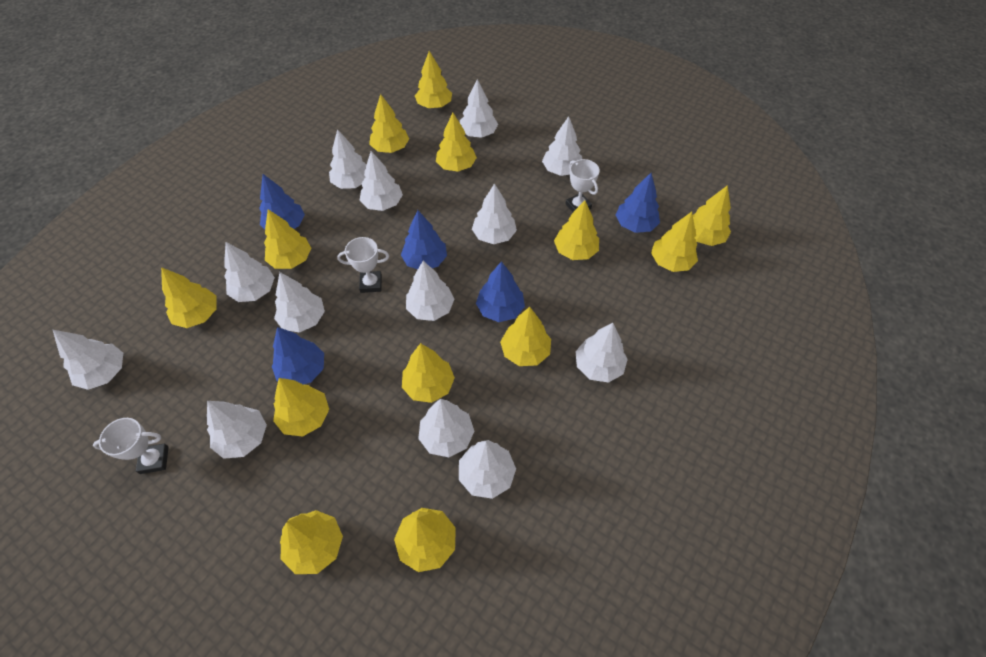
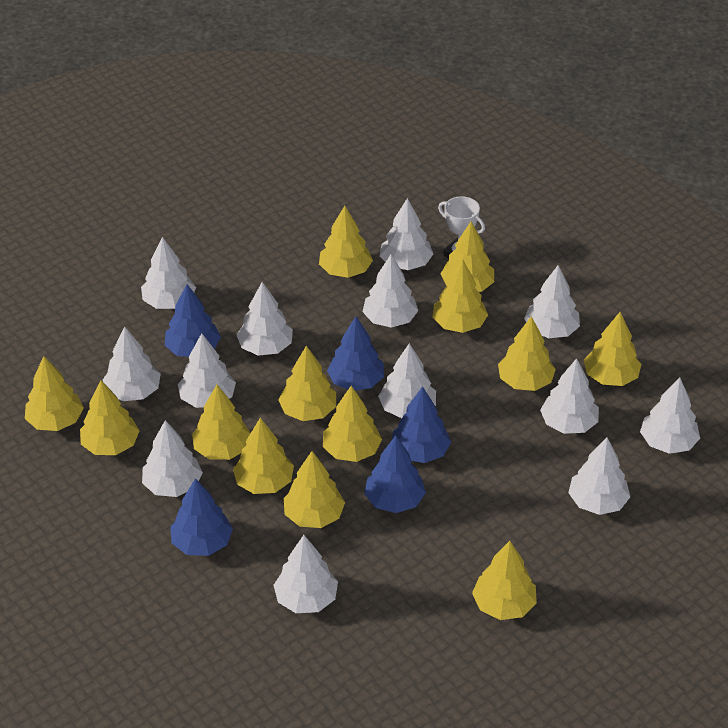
white trophy: 3 -> 1

